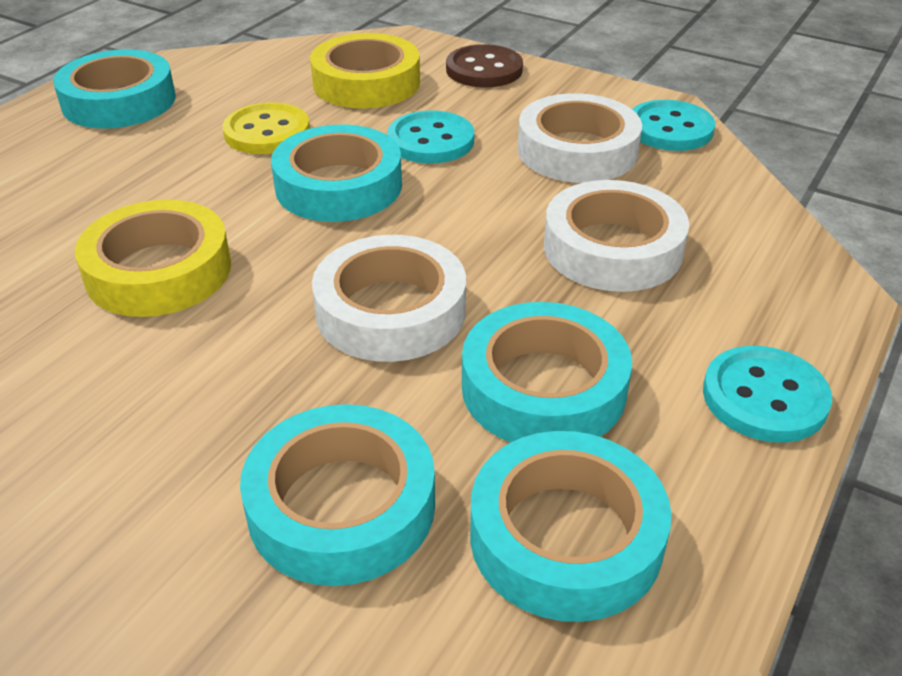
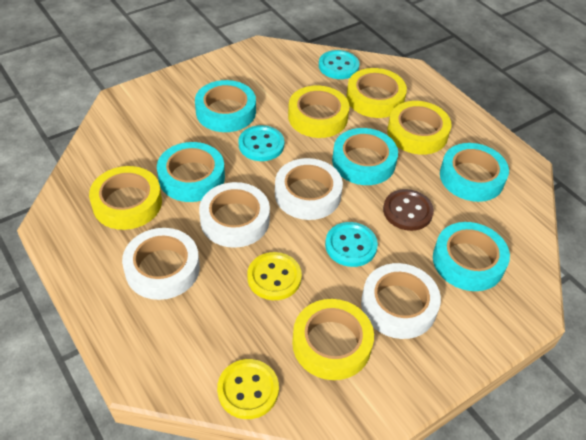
white tape: 3 -> 4
yellow button: 1 -> 2
yellow tape: 2 -> 5

